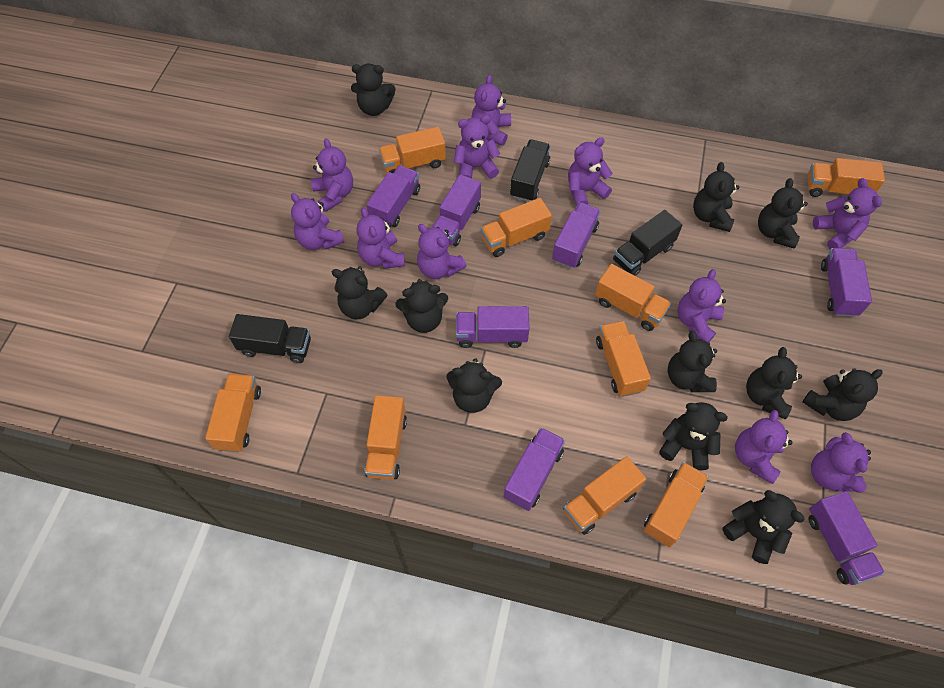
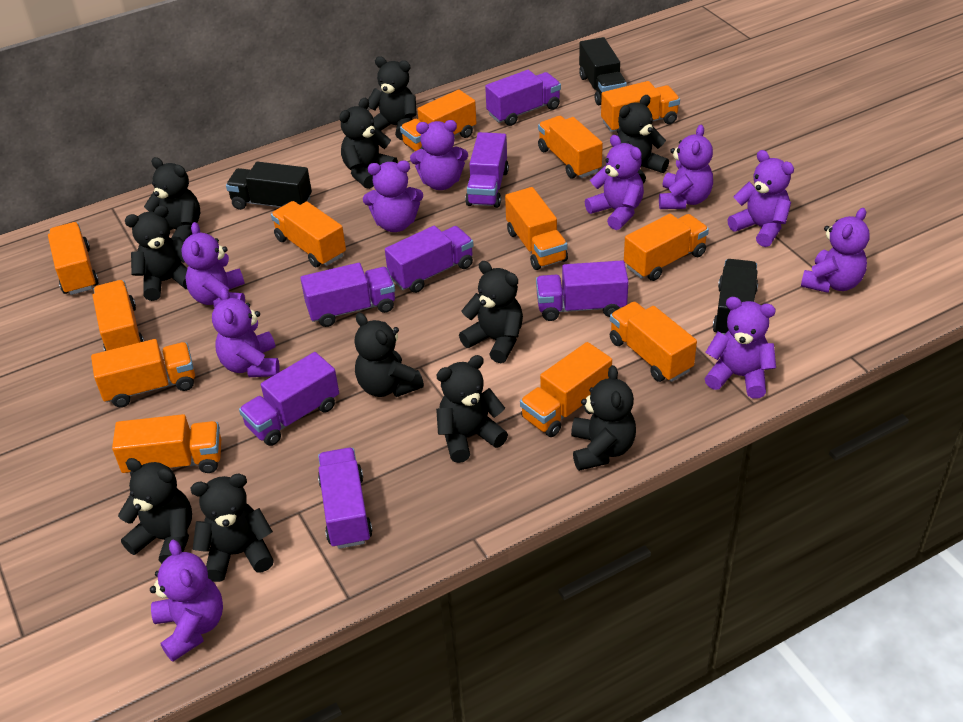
orange truck: 9 -> 12
purple teddy bear: 11 -> 10

